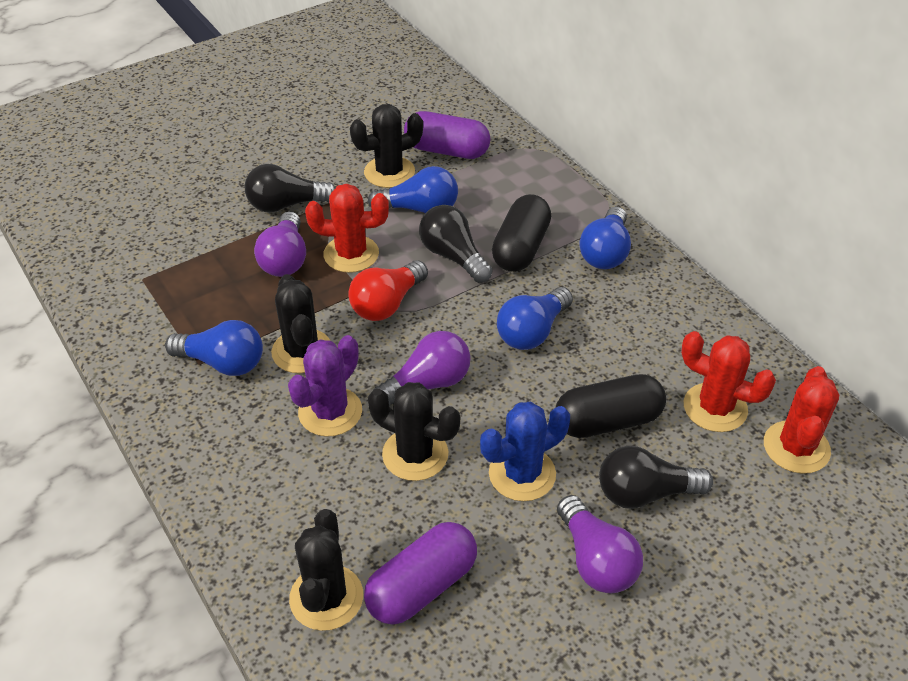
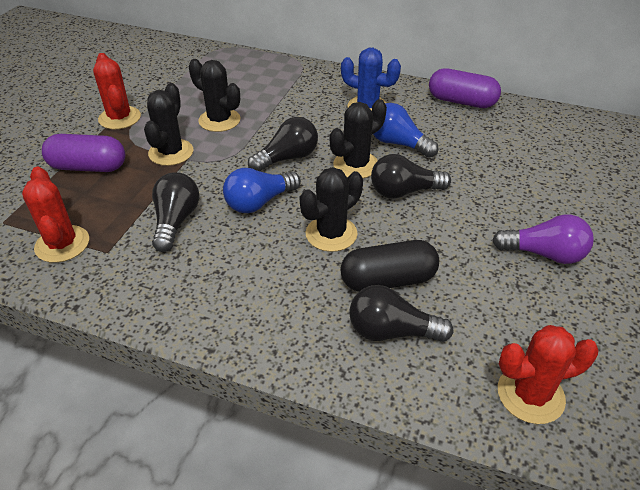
black capsule: 2 -> 1
black light bulb: 3 -> 4
blue light bulb: 4 -> 2
purple cactus: 1 -> 0
purple light bulb: 3 -> 1
red light bulb: 1 -> 0

